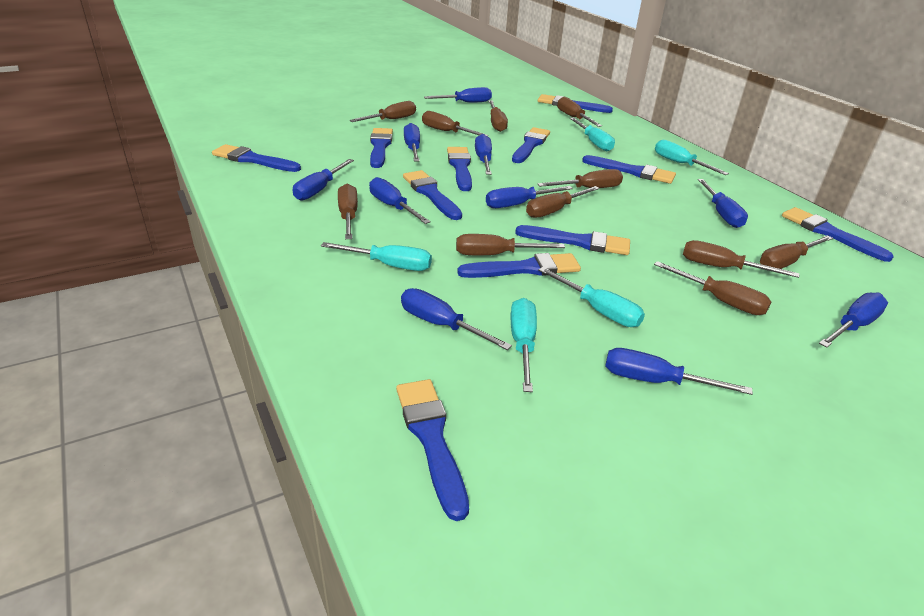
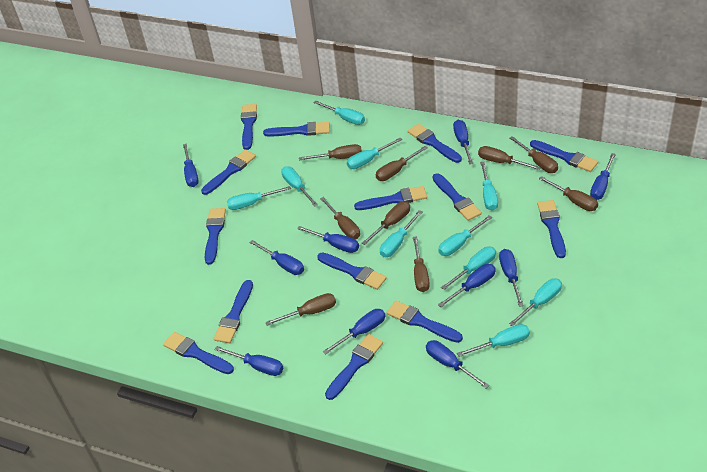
blue brush: 11 -> 14
brown screwdriver: 11 -> 9
turquoise screwdriver: 5 -> 10

